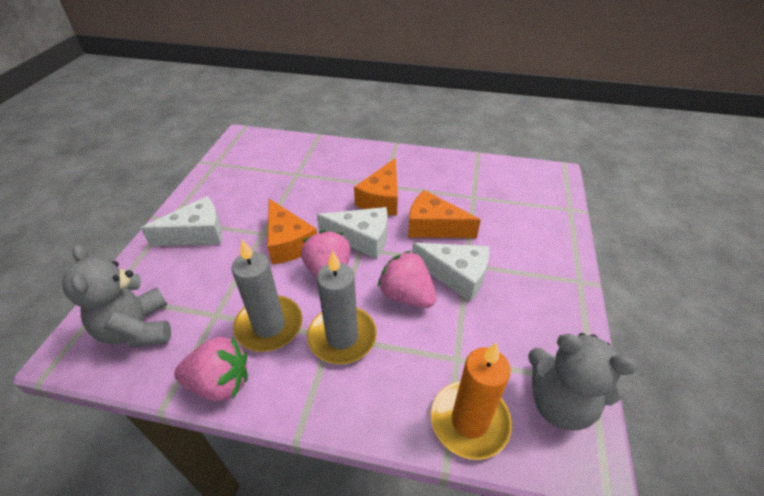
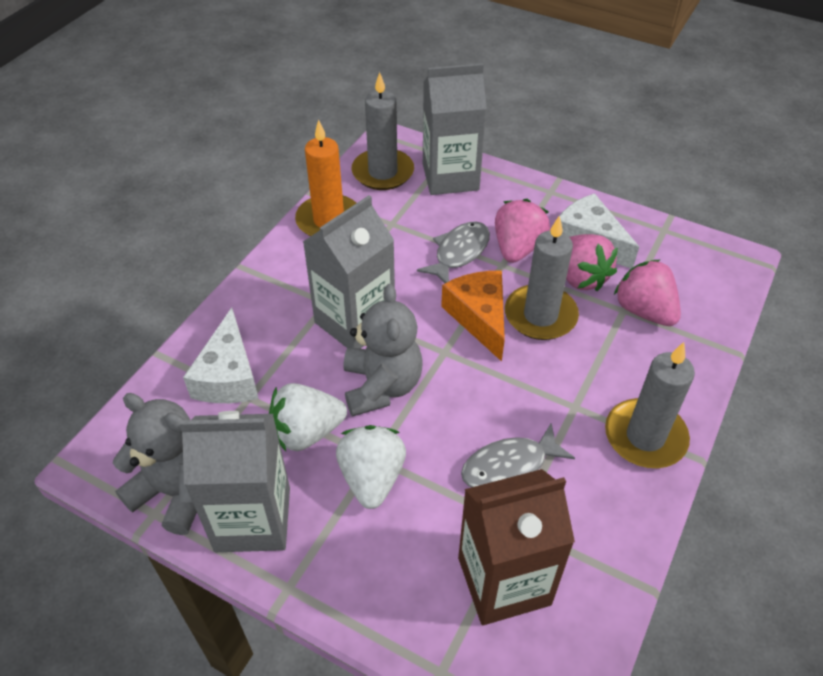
brown carton: 0 -> 1
grey candle: 2 -> 3
grey carton: 0 -> 3
grey fish: 0 -> 2
orange cheese: 3 -> 1
white cheese: 3 -> 2
white strawberry: 0 -> 2

